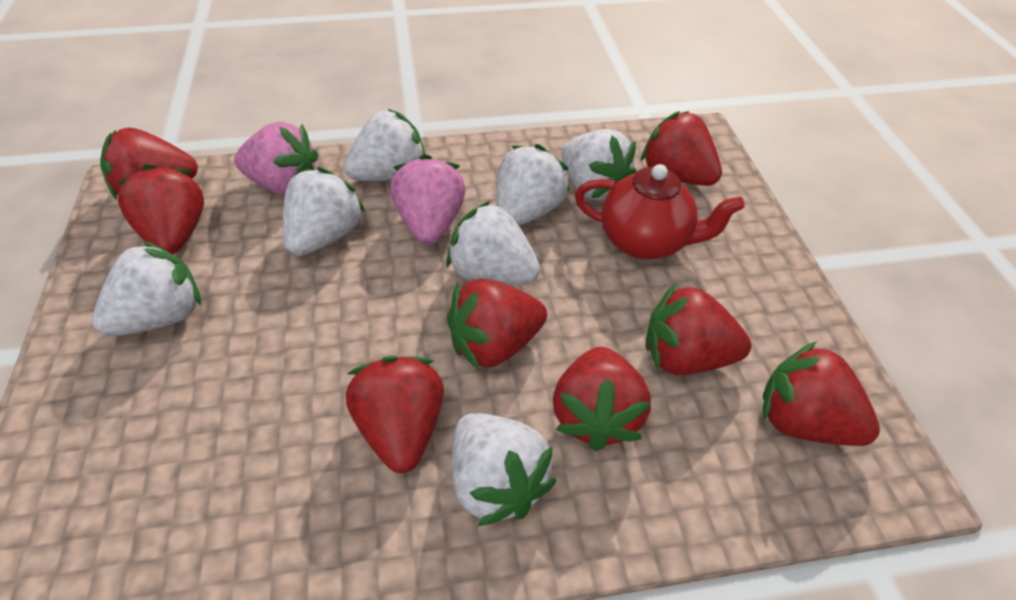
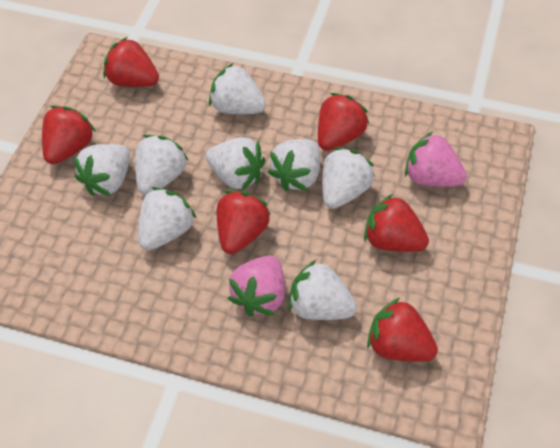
red strawberry: 8 -> 6
red teapot: 1 -> 0
white strawberry: 7 -> 8

